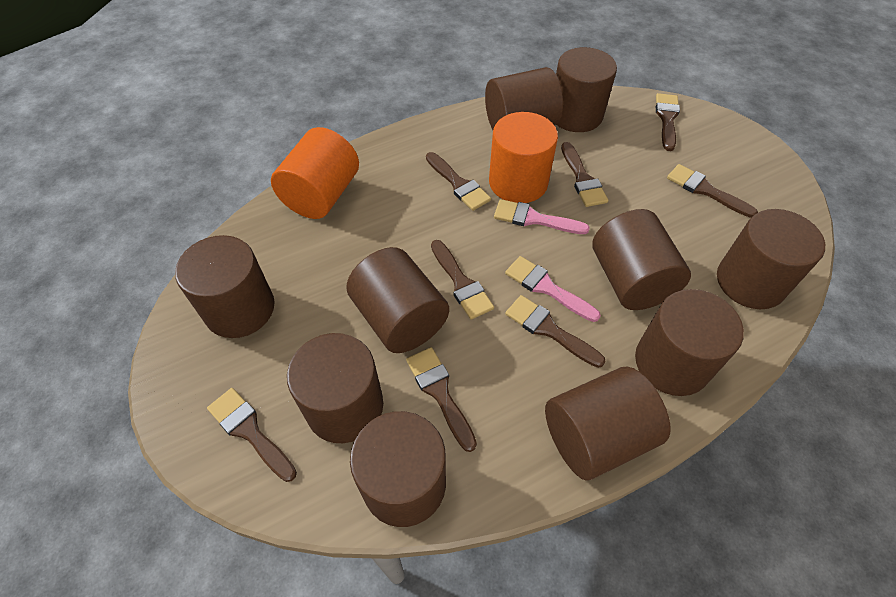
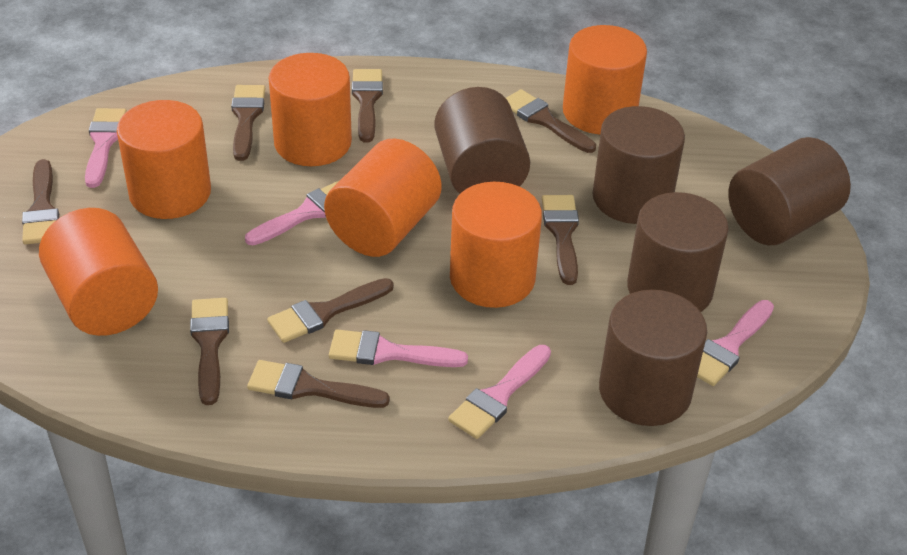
brown cylinder: 10 -> 5
orange cylinder: 2 -> 6
pink brush: 2 -> 5

